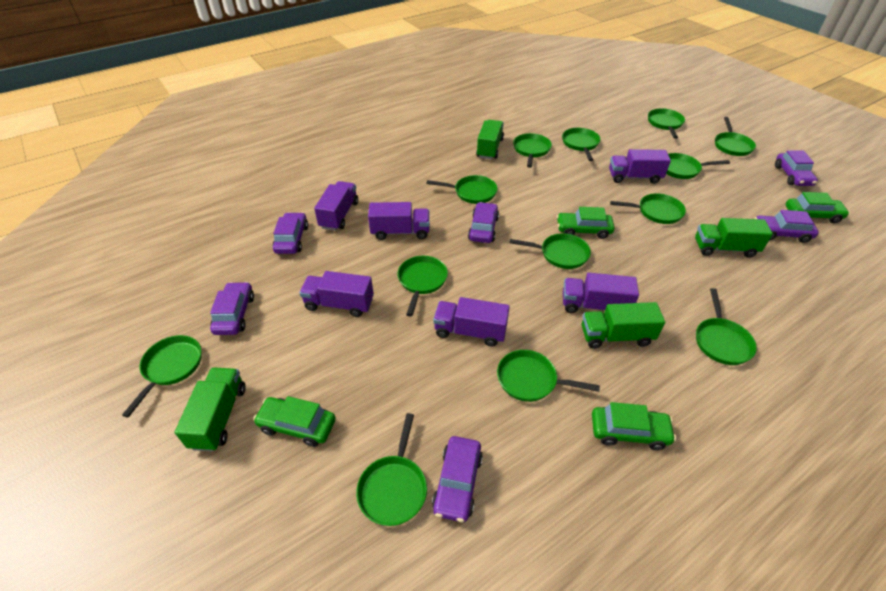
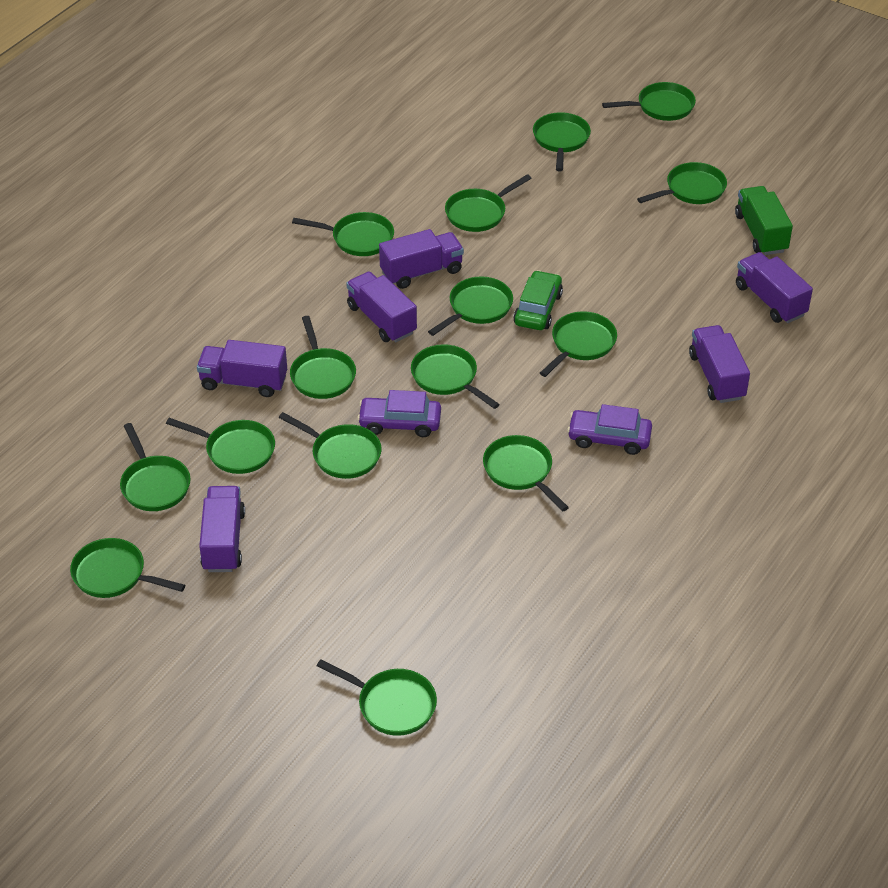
green car: 4 -> 1
green pan: 13 -> 15
green truck: 4 -> 1
purple car: 6 -> 2

